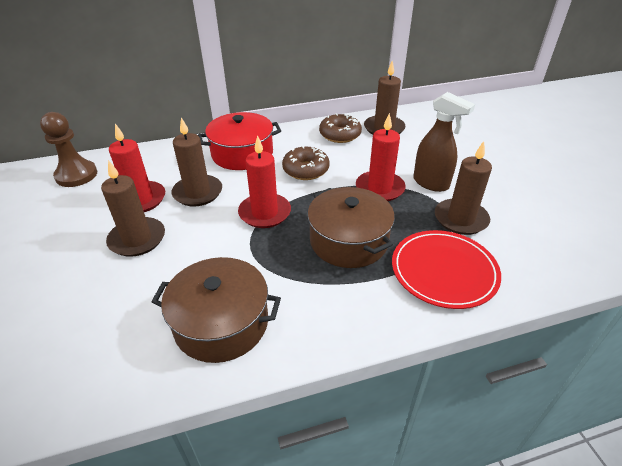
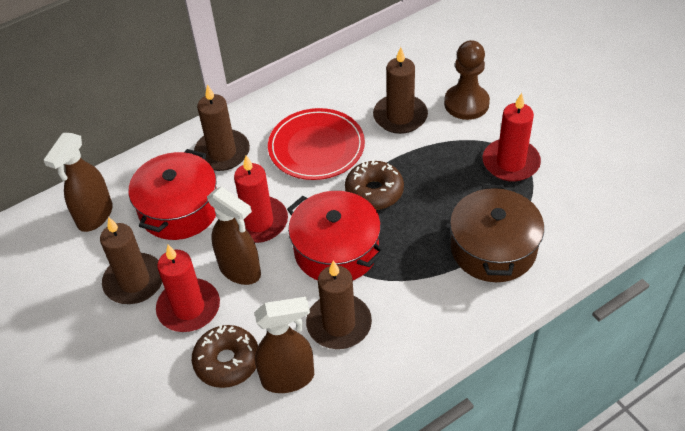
brown pot: 2 -> 1
brown spray bottle: 1 -> 3
red pot: 1 -> 2

